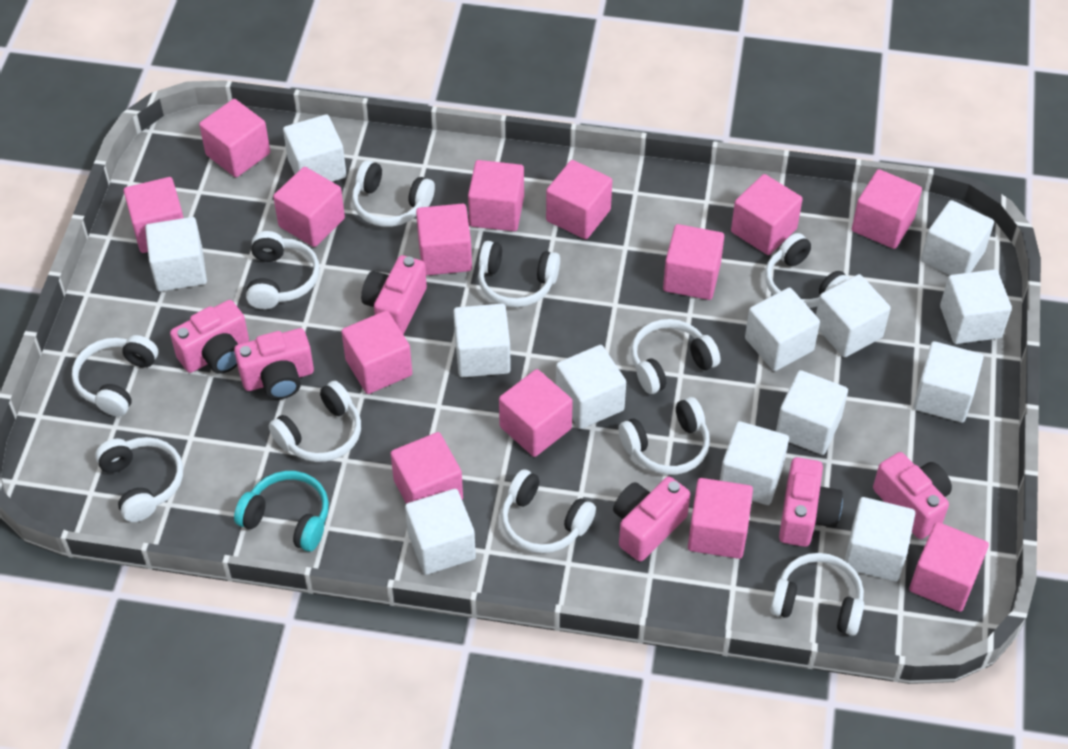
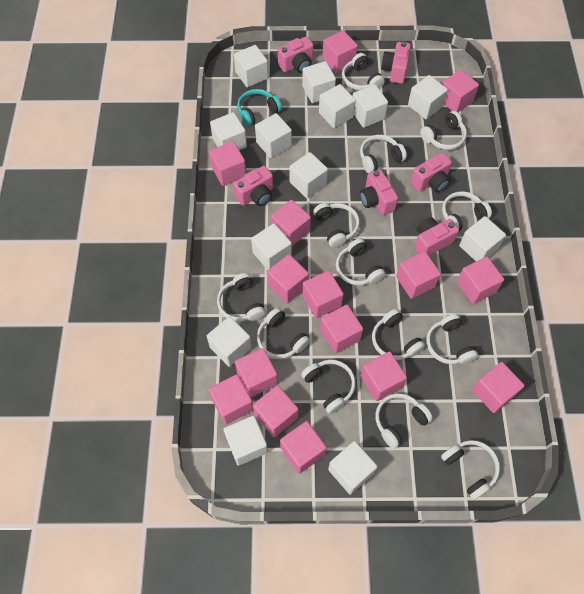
pink cube: 14 -> 15
white headphones: 11 -> 13

